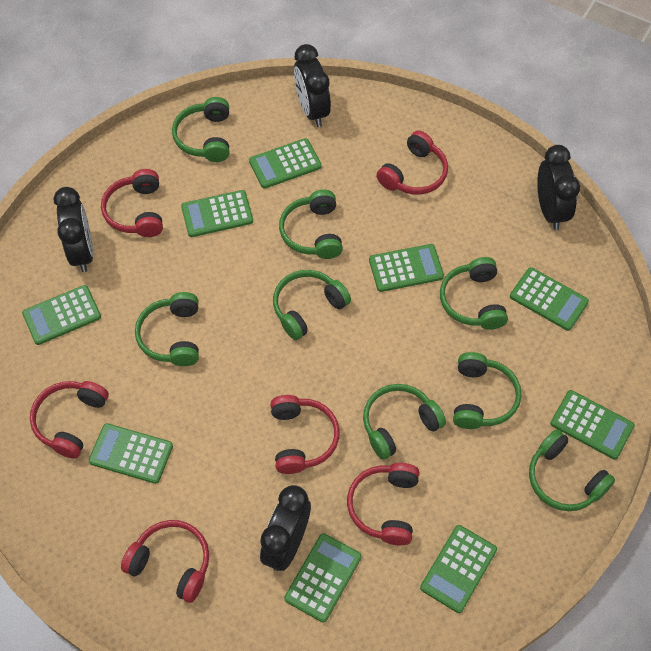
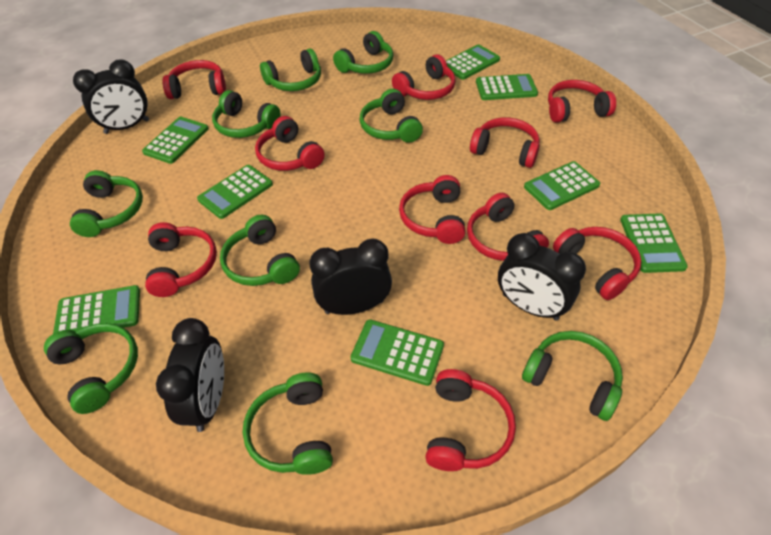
green calculator: 9 -> 8
green headphones: 8 -> 9
red headphones: 6 -> 10

